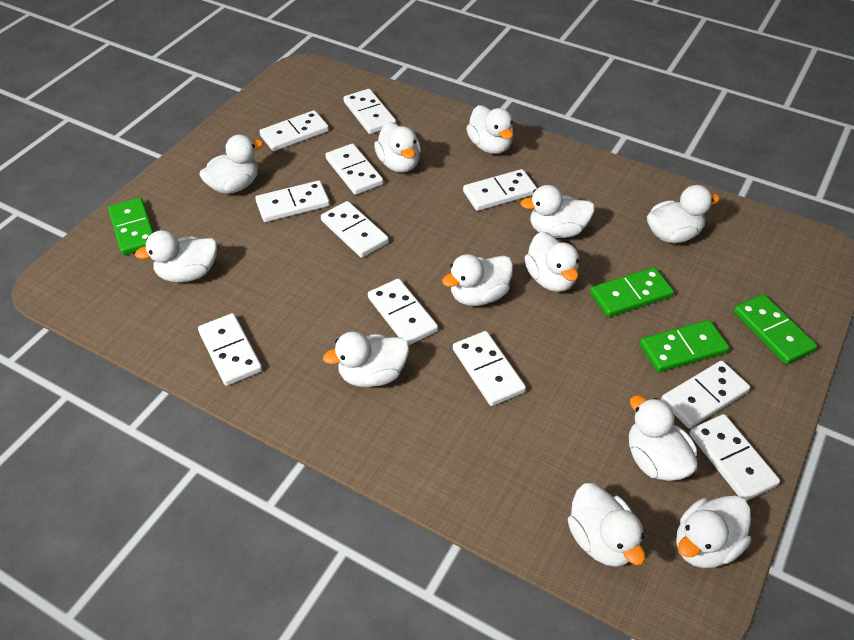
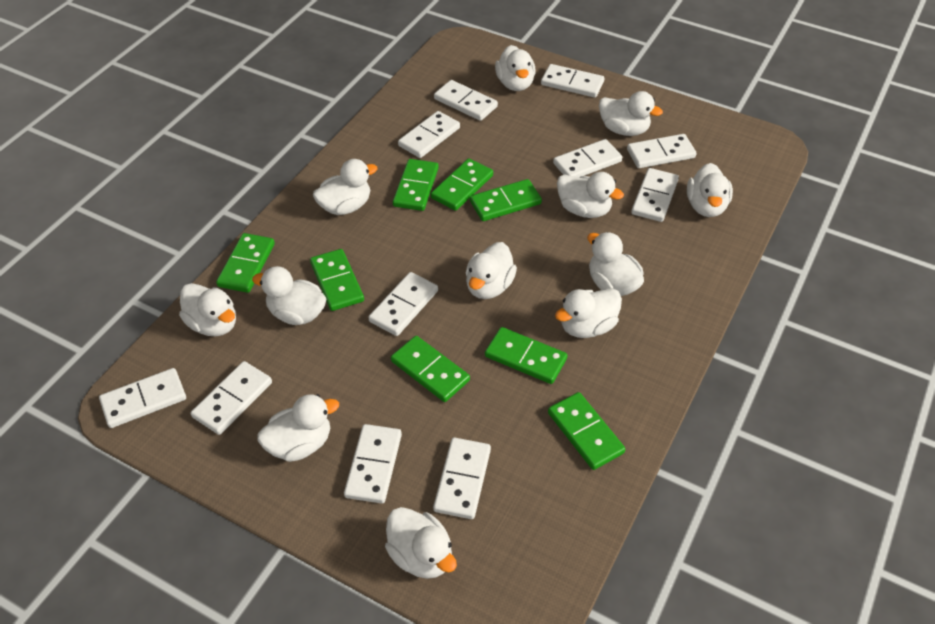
green domino: 4 -> 8

